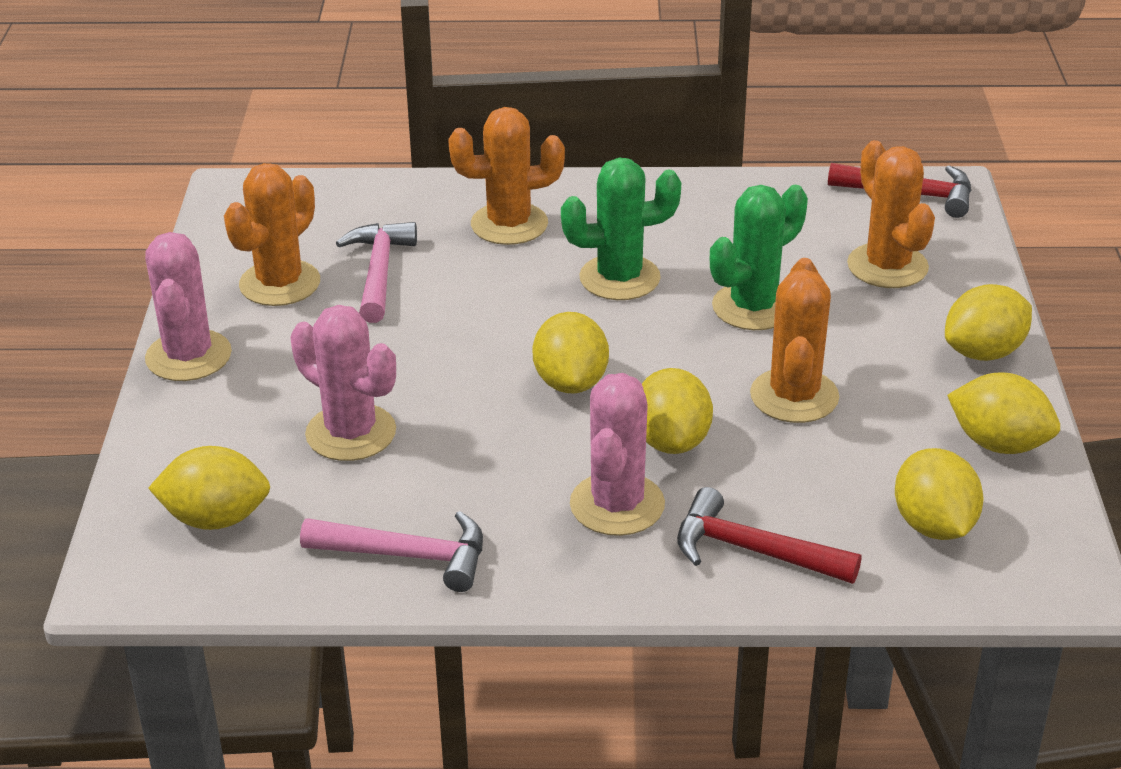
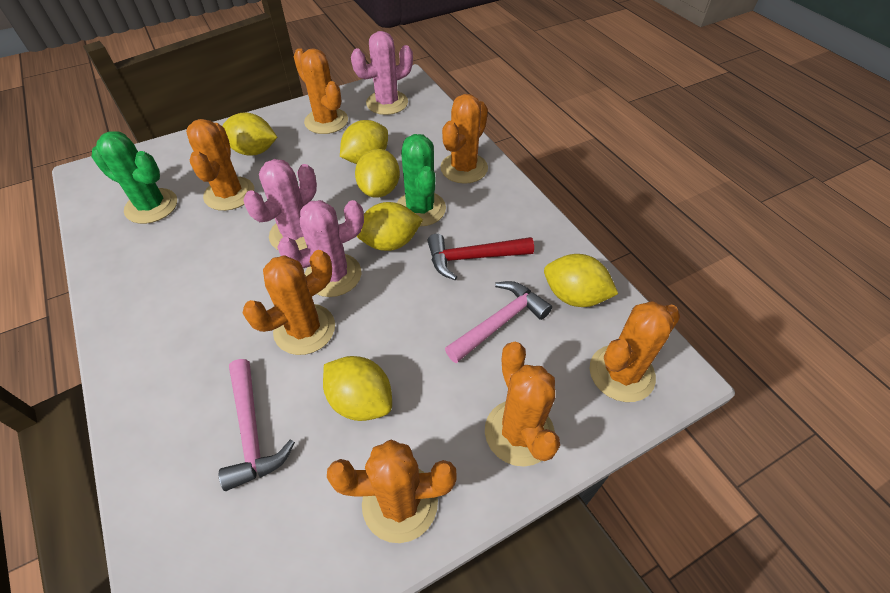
orange cactus: 4 -> 7
red hammer: 2 -> 1

